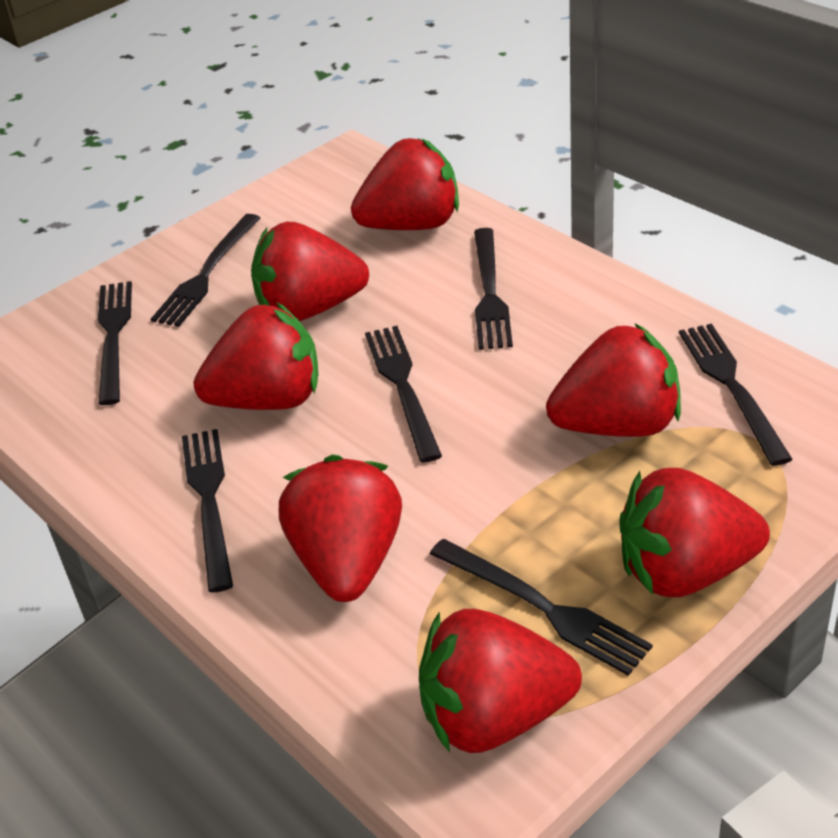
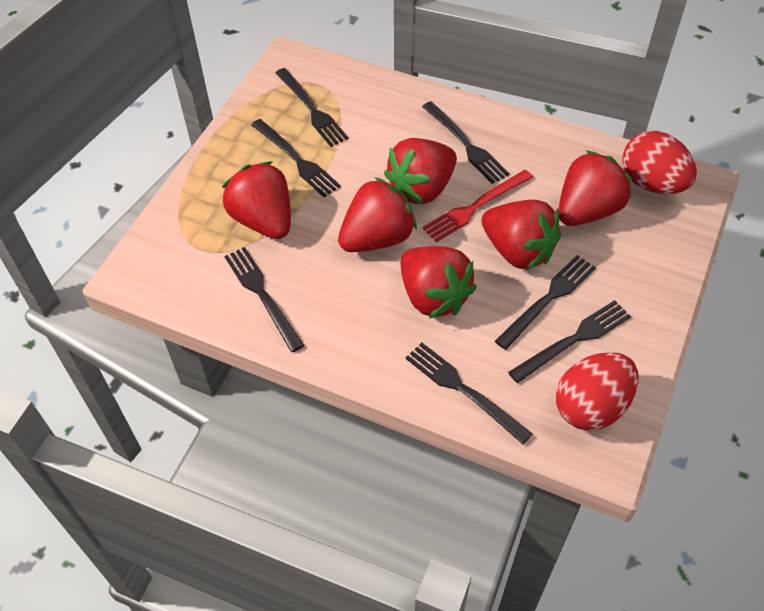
red egg: 0 -> 2
red fork: 0 -> 1
red strawberry: 7 -> 6

